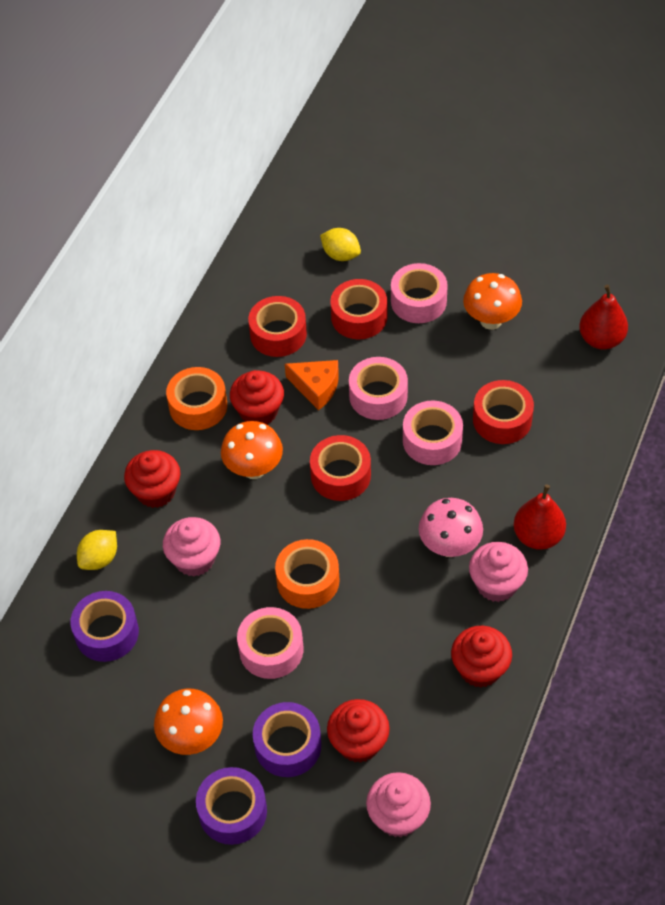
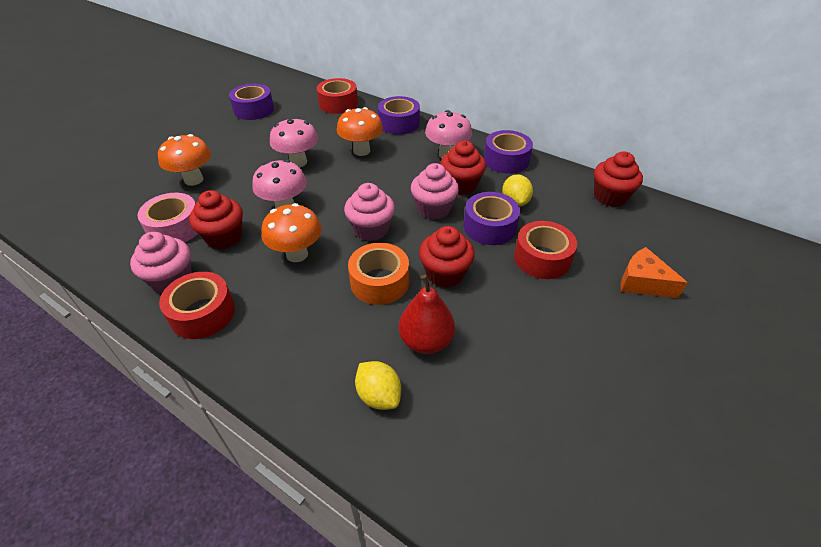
orange tape: 2 -> 1
pink mushroom: 1 -> 3
pink tape: 4 -> 1
purple tape: 3 -> 4
red pear: 2 -> 1
red tape: 4 -> 3

